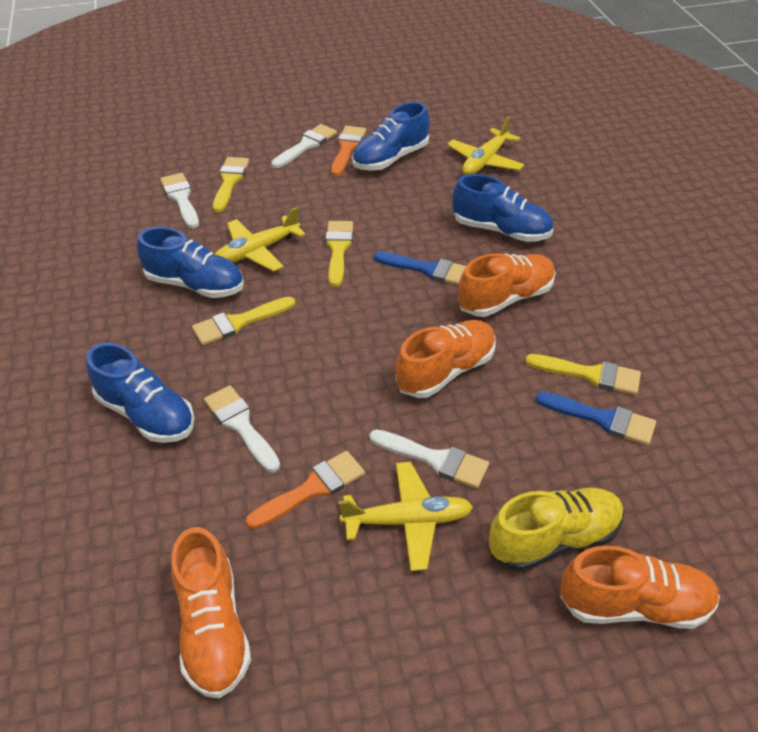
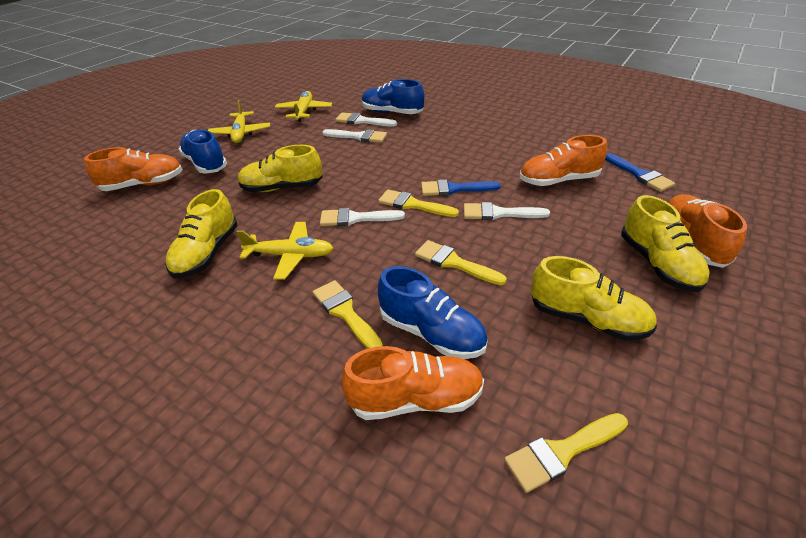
blue shoe: 4 -> 3
orange brush: 2 -> 0
yellow shoe: 1 -> 4

